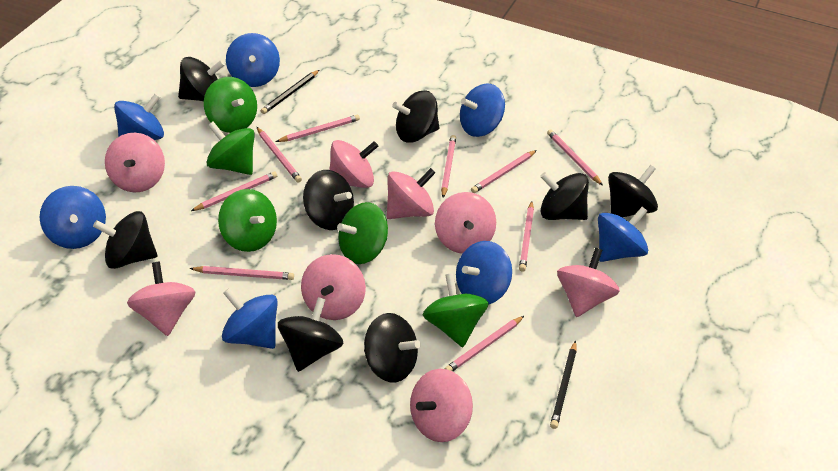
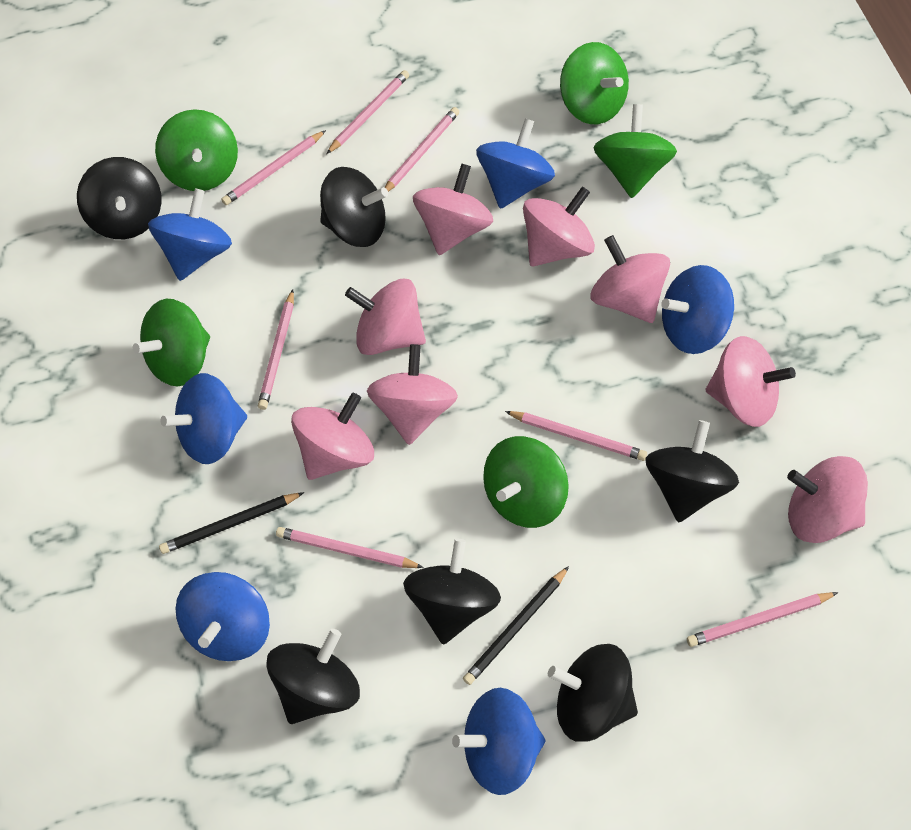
black spinning top: 8 -> 6
blue spinning top: 7 -> 6
pink pencil: 9 -> 7

